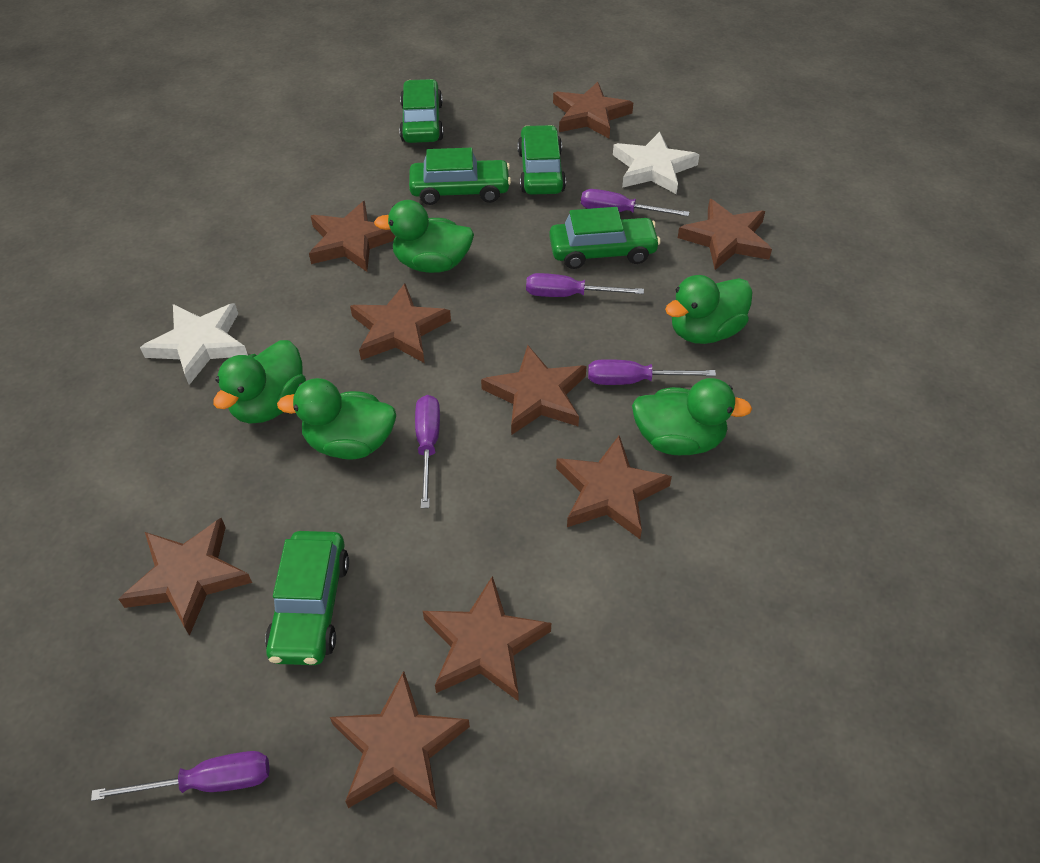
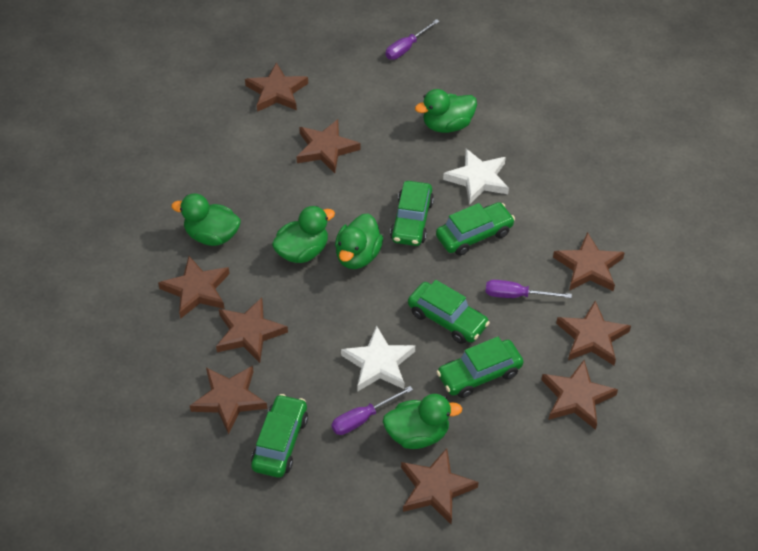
purple screwdriver: 5 -> 3

